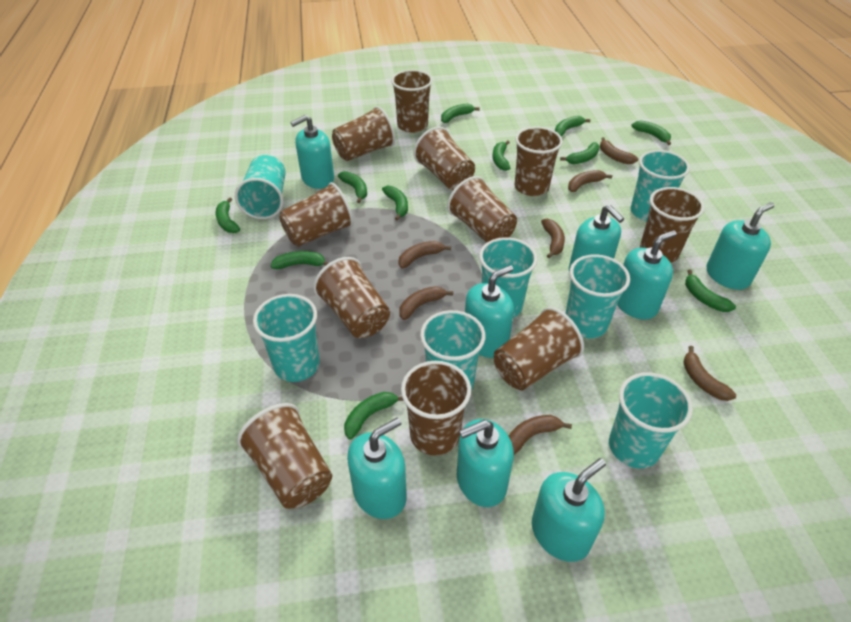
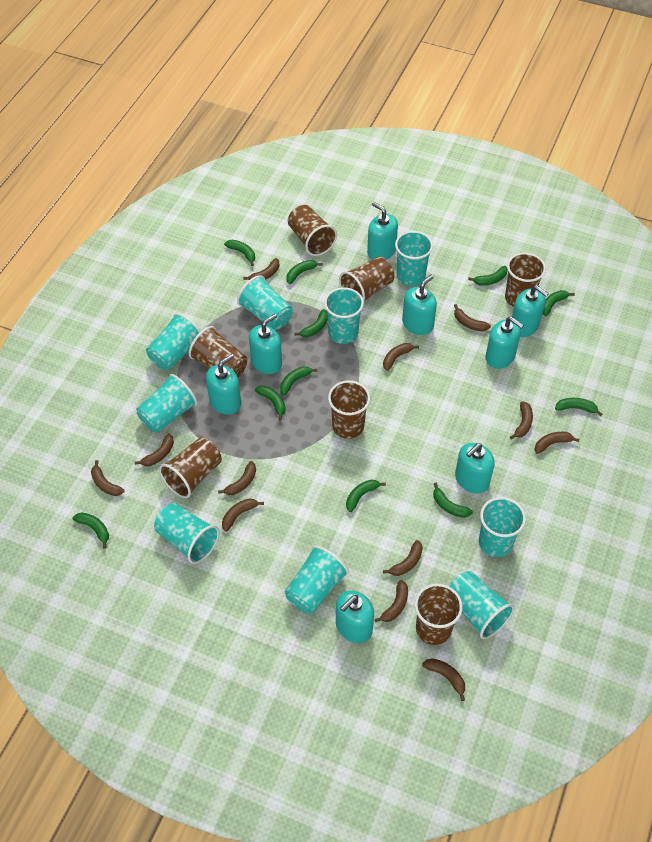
brown banana: 7 -> 12
brown cup: 11 -> 7
turquoise cup: 7 -> 9

